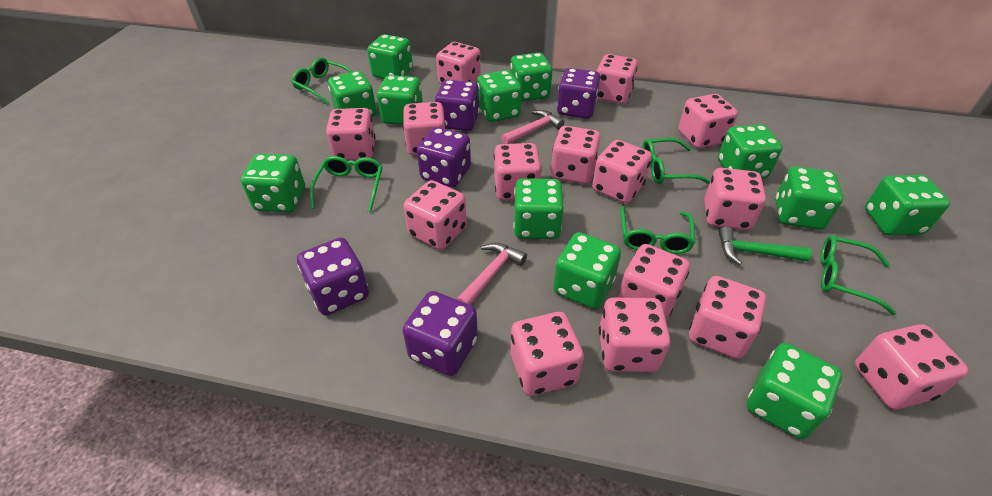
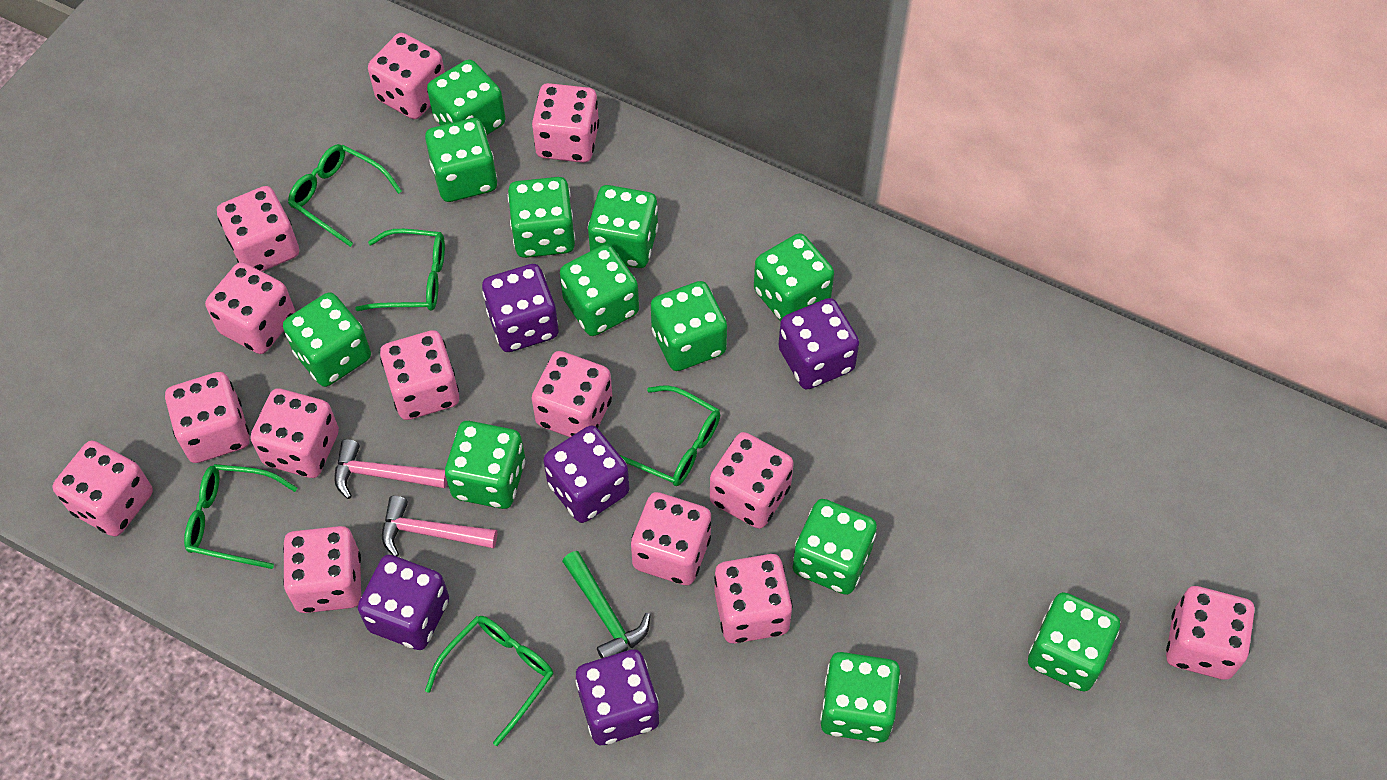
pink dice: 15 -> 14

